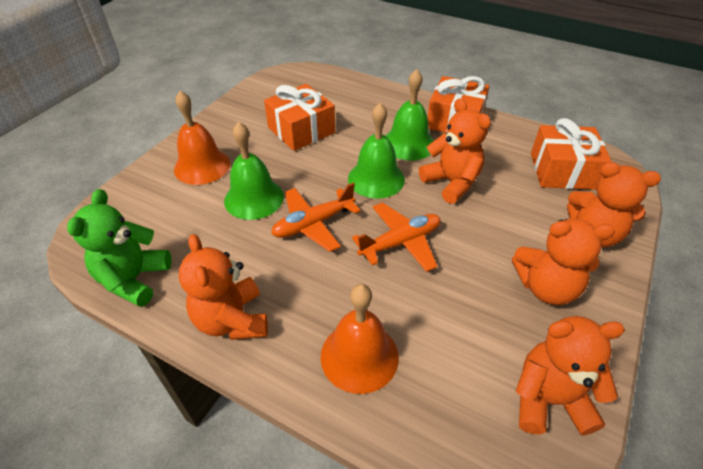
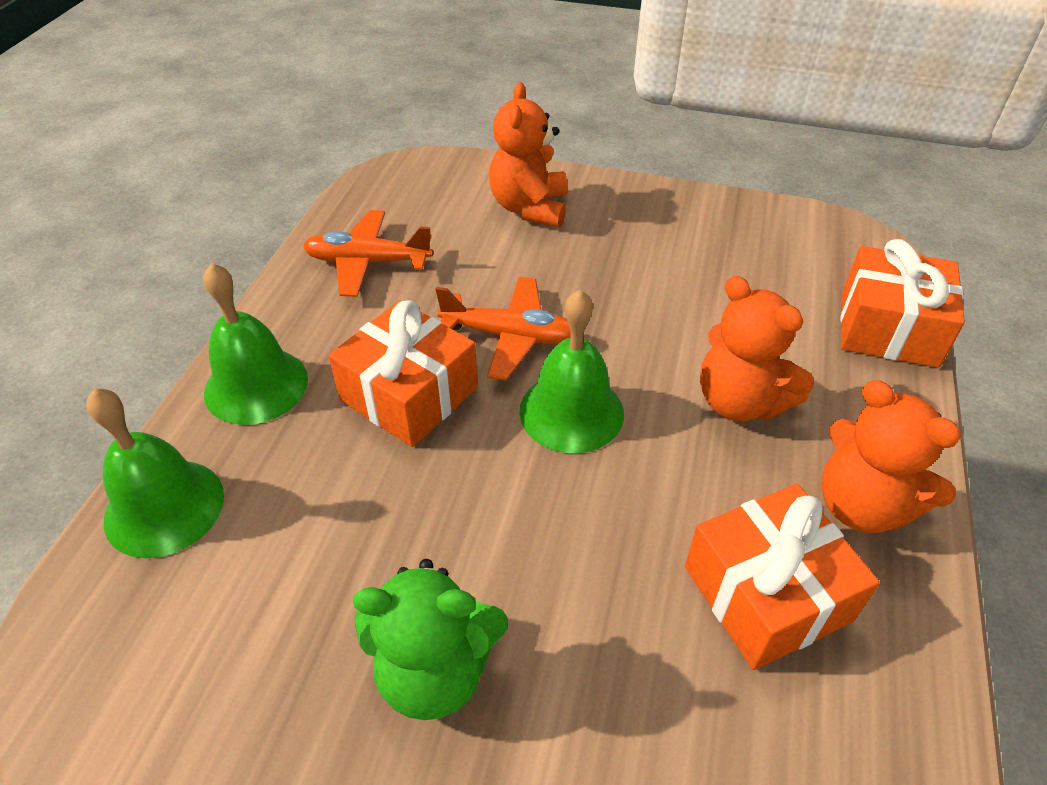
orange bell: 2 -> 0
orange teddy bear: 5 -> 3

